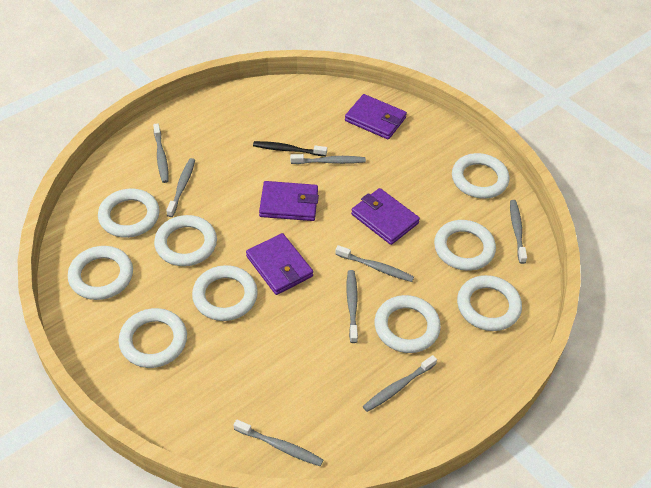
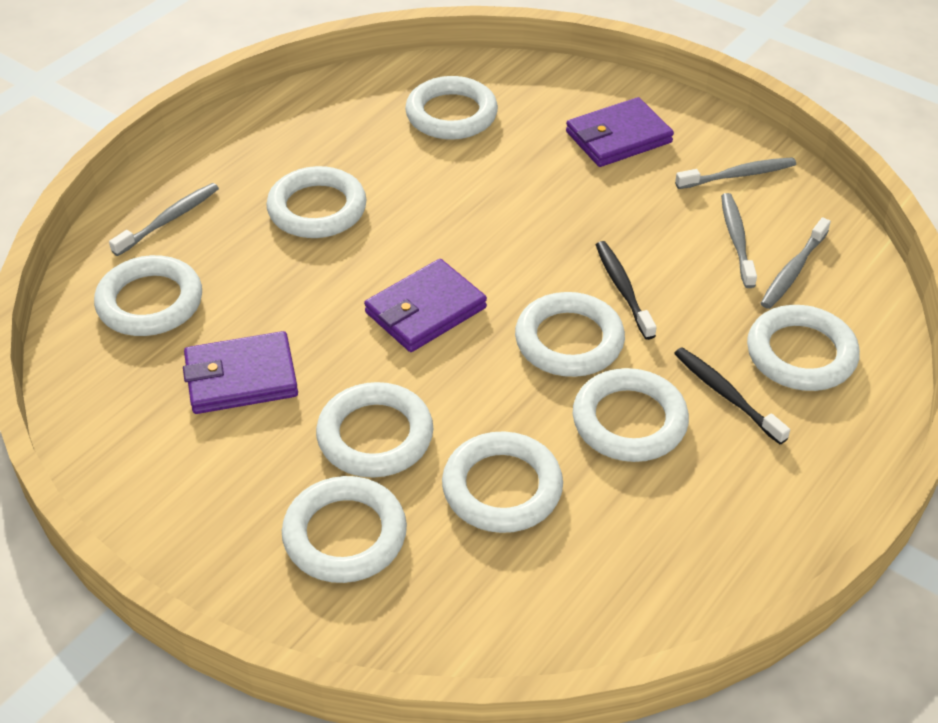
black toothbrush: 1 -> 2
grey toothbrush: 8 -> 4
purple wallet: 4 -> 3

